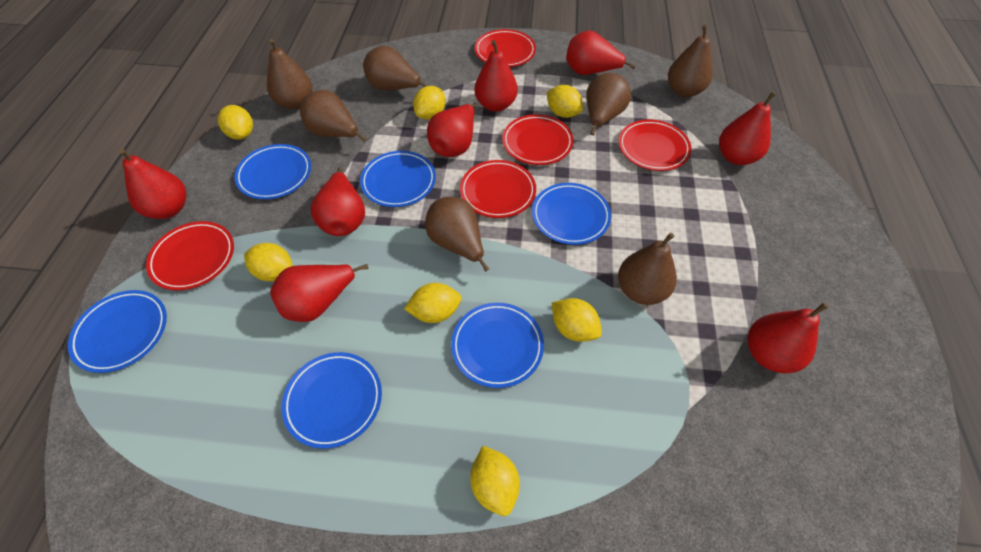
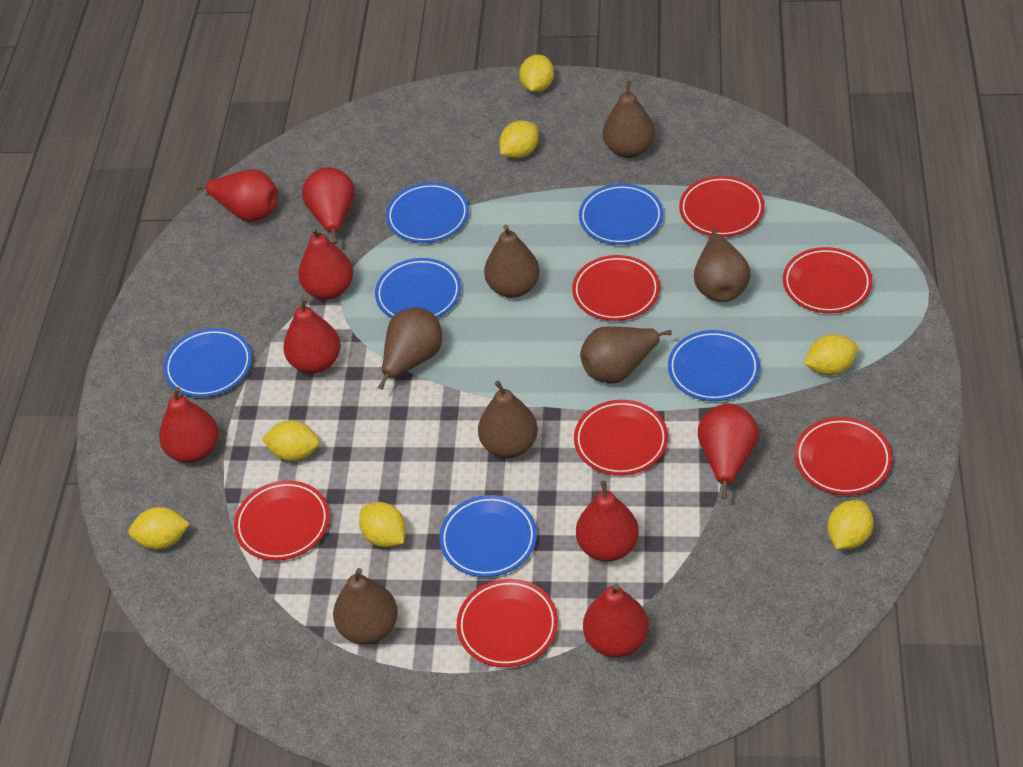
red plate: 5 -> 7

